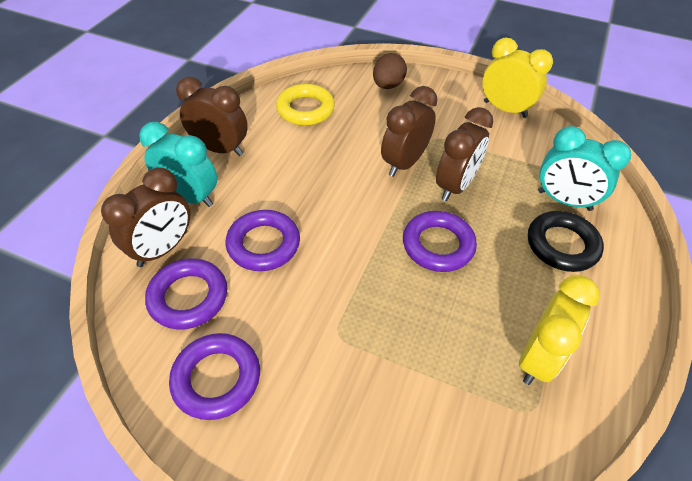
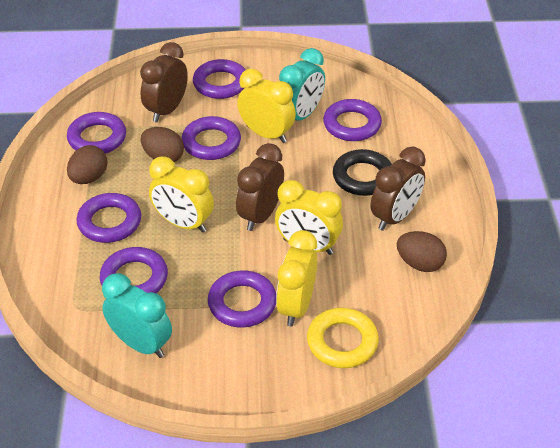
brown clock: 4 -> 3
brown egg: 1 -> 3
purple ring: 4 -> 7
yellow clock: 2 -> 4

